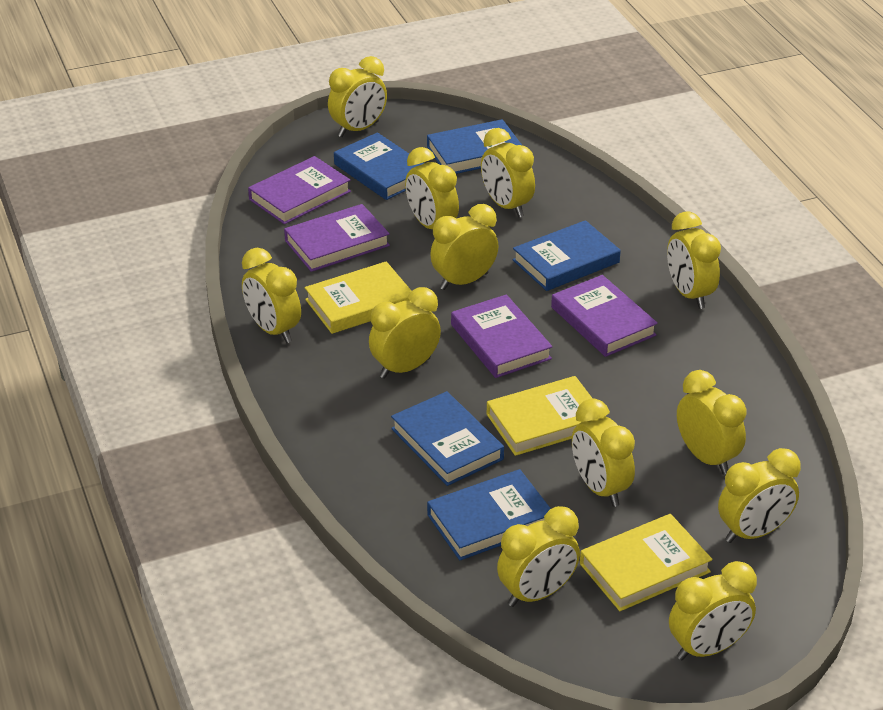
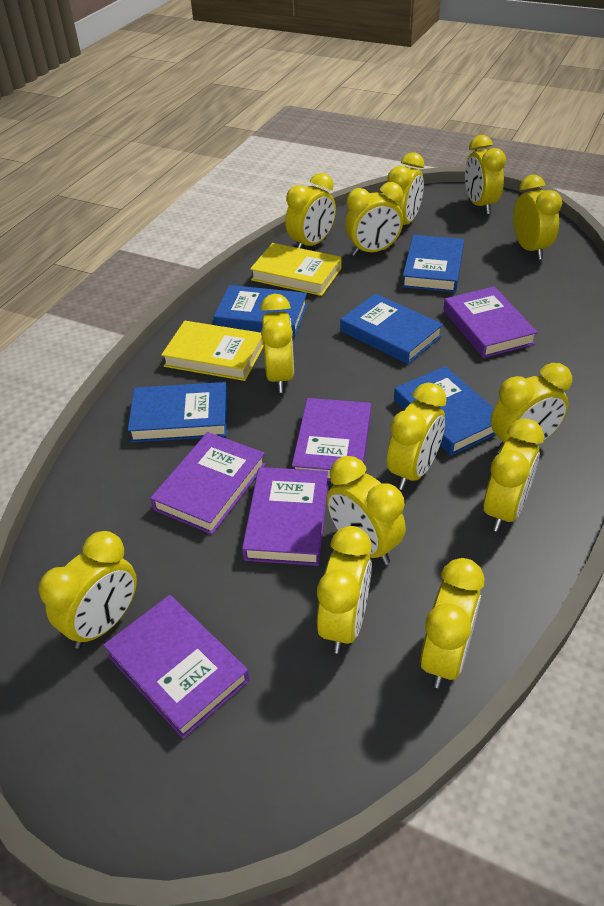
purple book: 4 -> 5
yellow book: 3 -> 2
yellow clock: 12 -> 13

